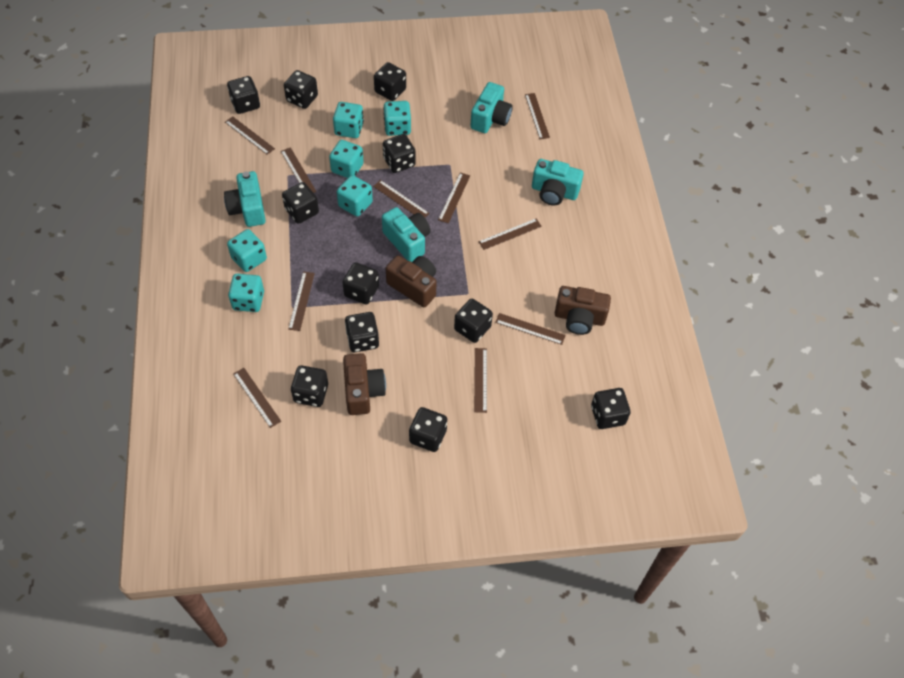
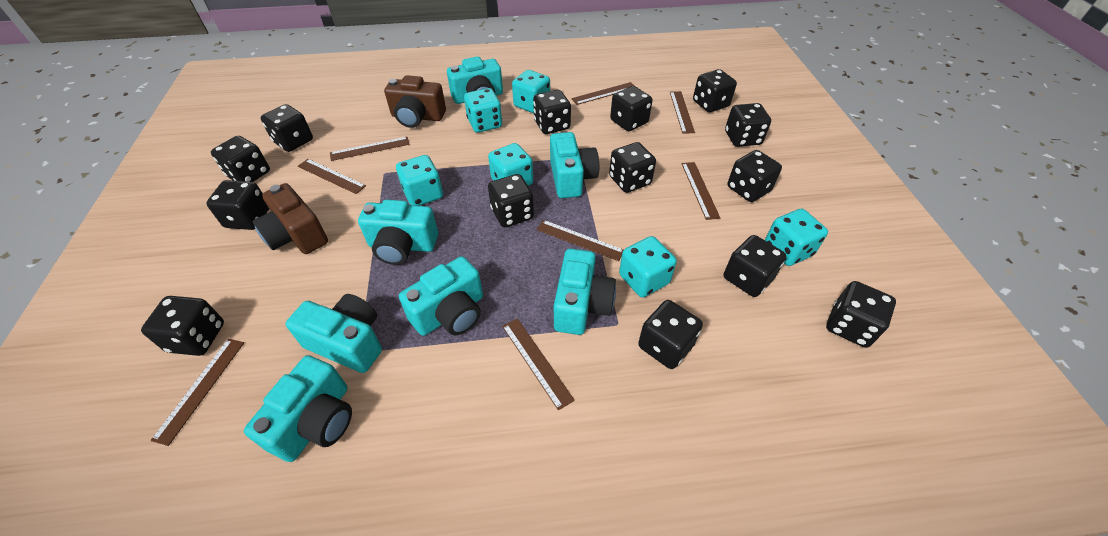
black dice: 11 -> 14
brown camera: 3 -> 2
brown ruler: 10 -> 8
turquoise camera: 4 -> 7

